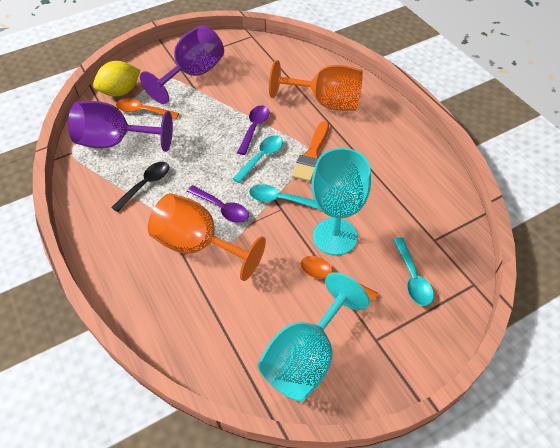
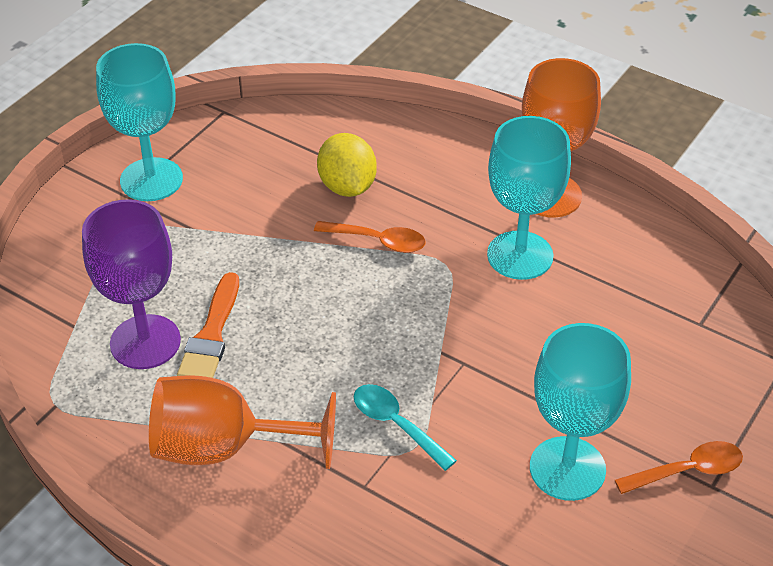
black spoon: 1 -> 0
purple goblet: 2 -> 1
purple spoon: 2 -> 0
turquoise goblet: 2 -> 3
turquoise spoon: 3 -> 1

